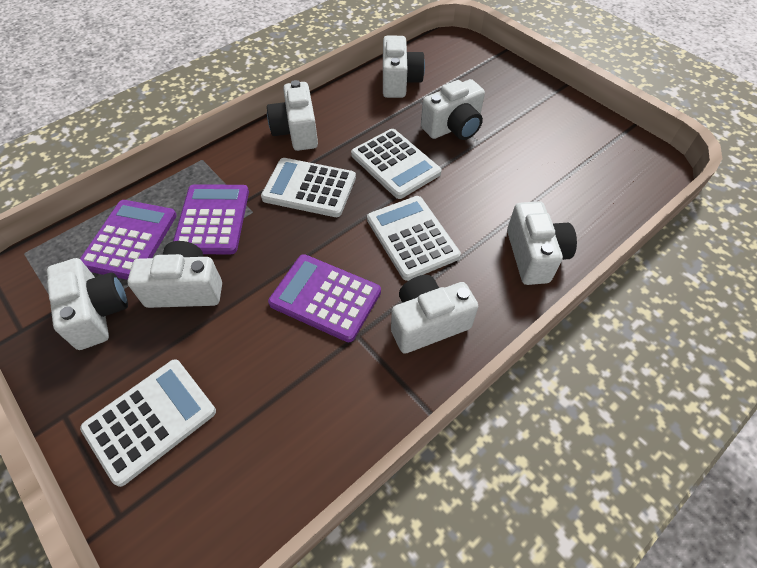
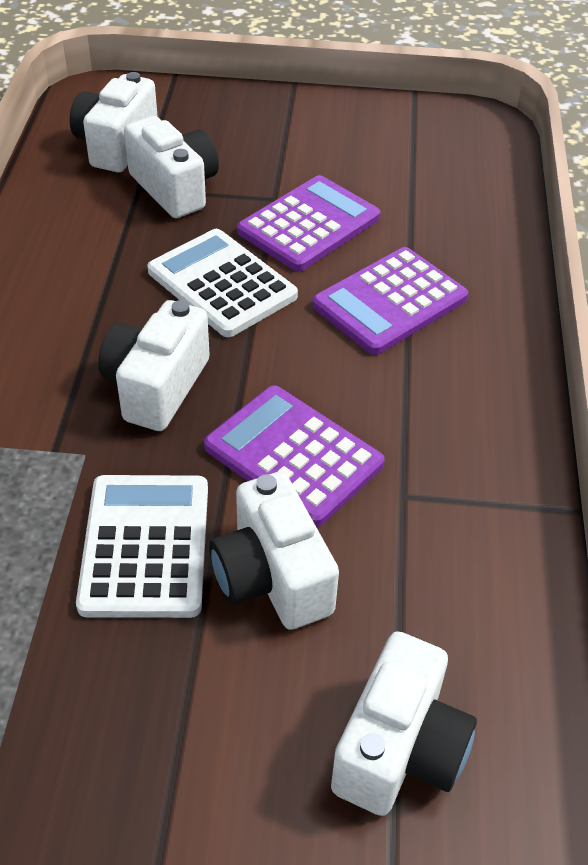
white calculator: 4 -> 2
white camera: 7 -> 5

